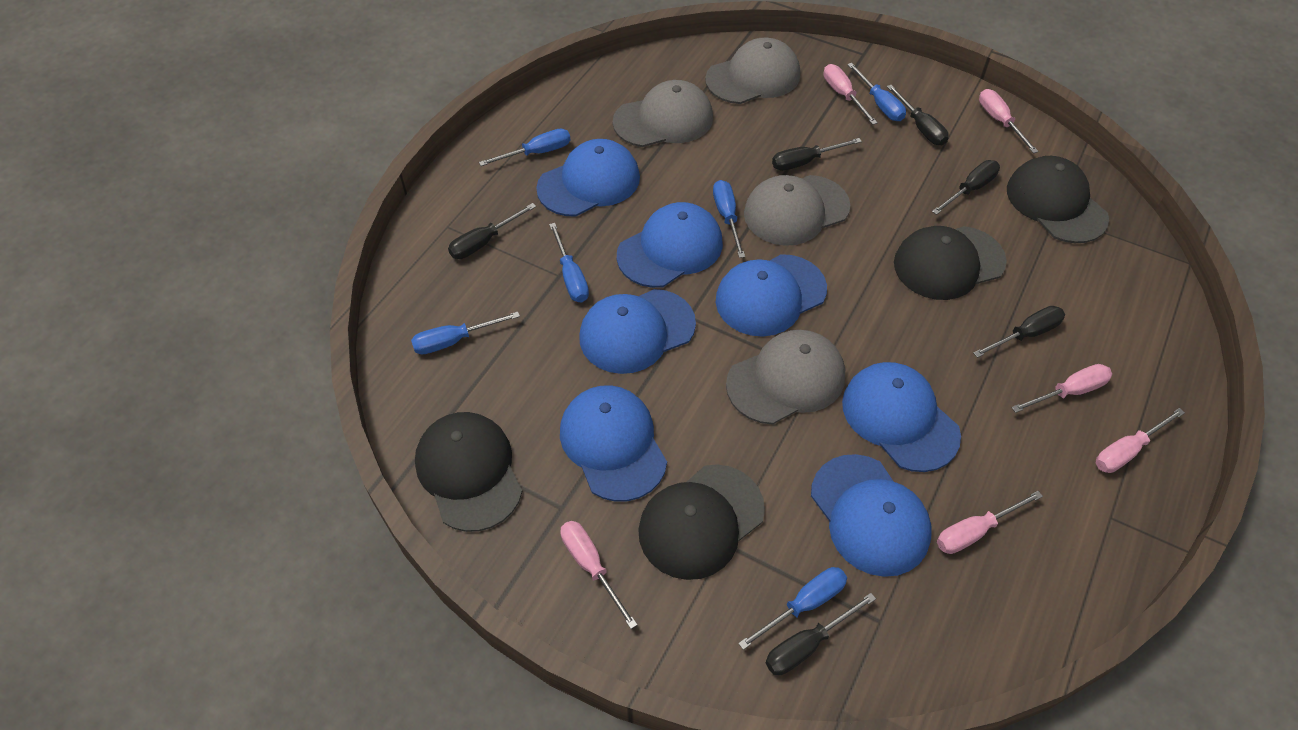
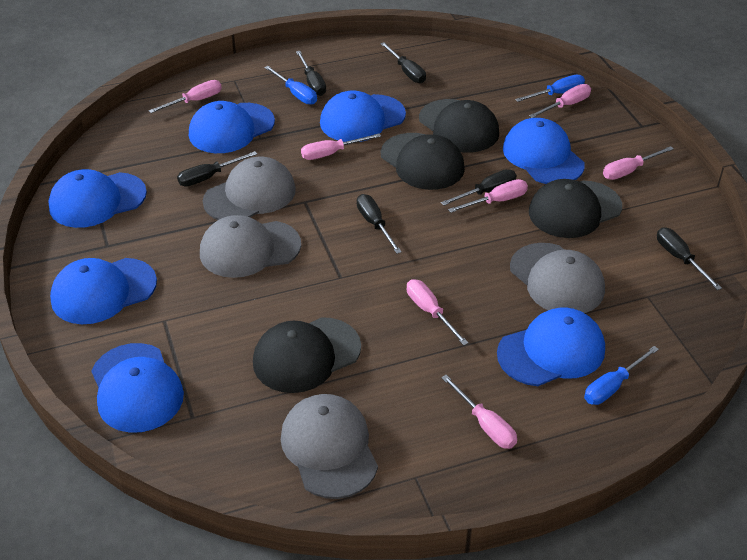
blue screwdriver: 6 -> 3
pink screwdriver: 6 -> 7

